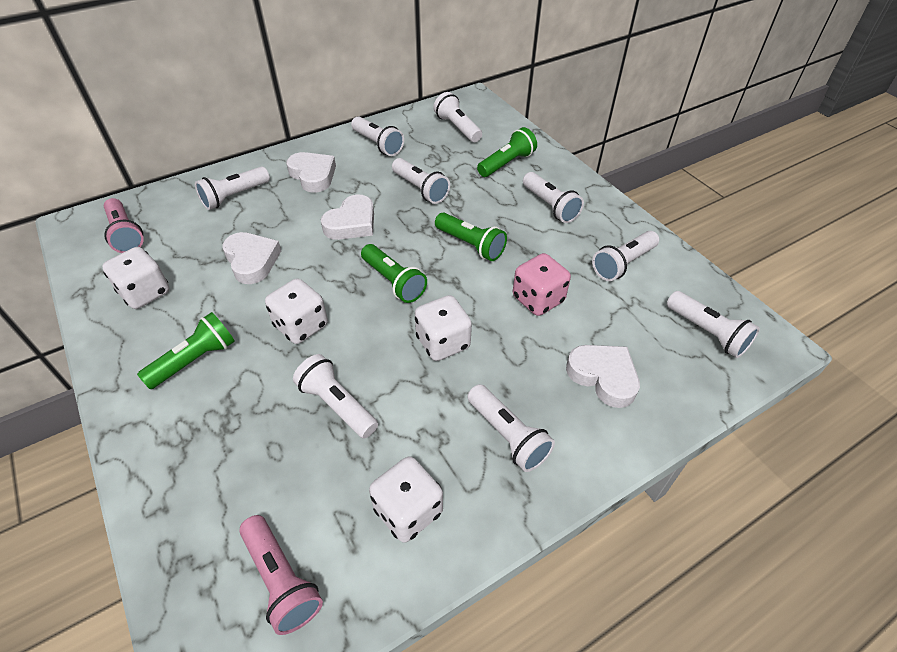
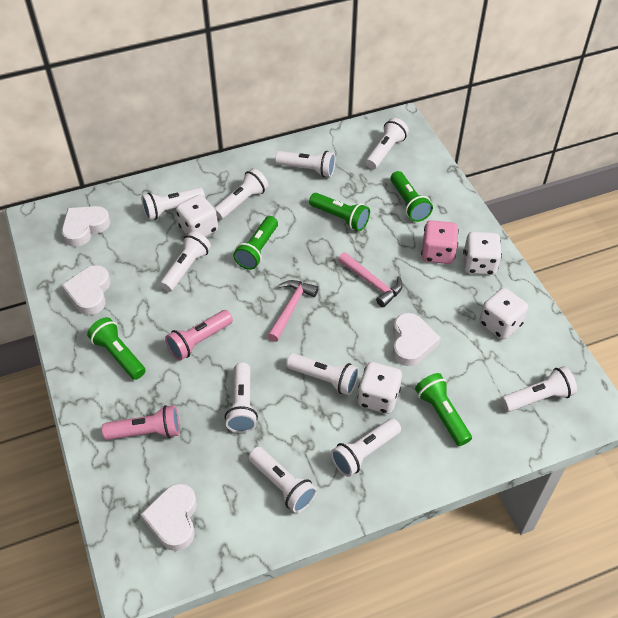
green flashlight: 4 -> 5
pink hammer: 0 -> 2
white flashlight: 9 -> 10

